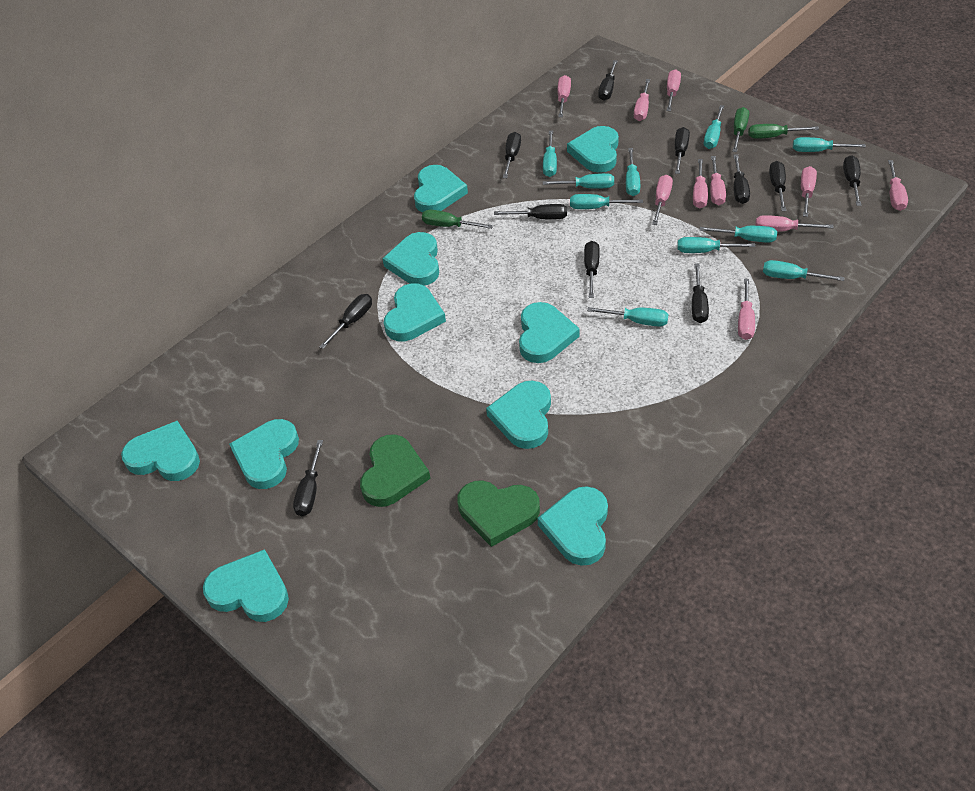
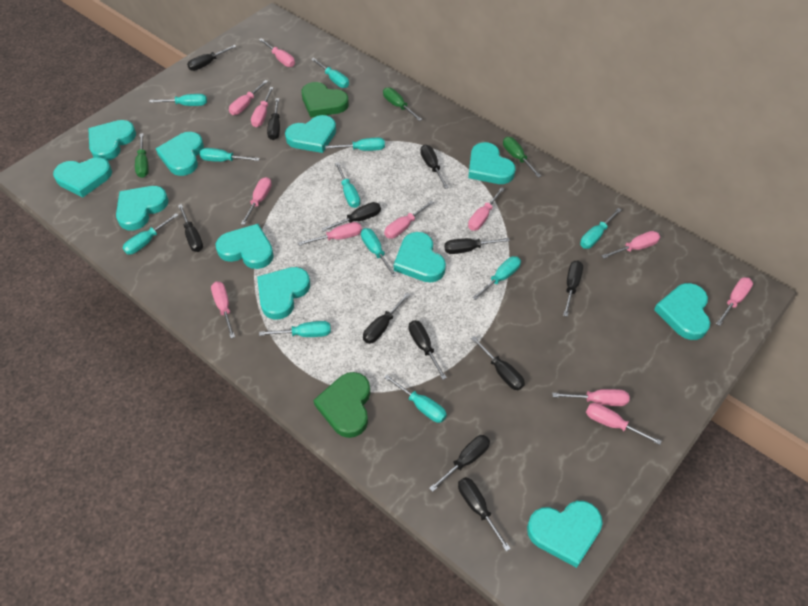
black screwdriver: 11 -> 12
pink screwdriver: 10 -> 12
turquoise heart: 10 -> 11
turquoise screwdriver: 10 -> 11

